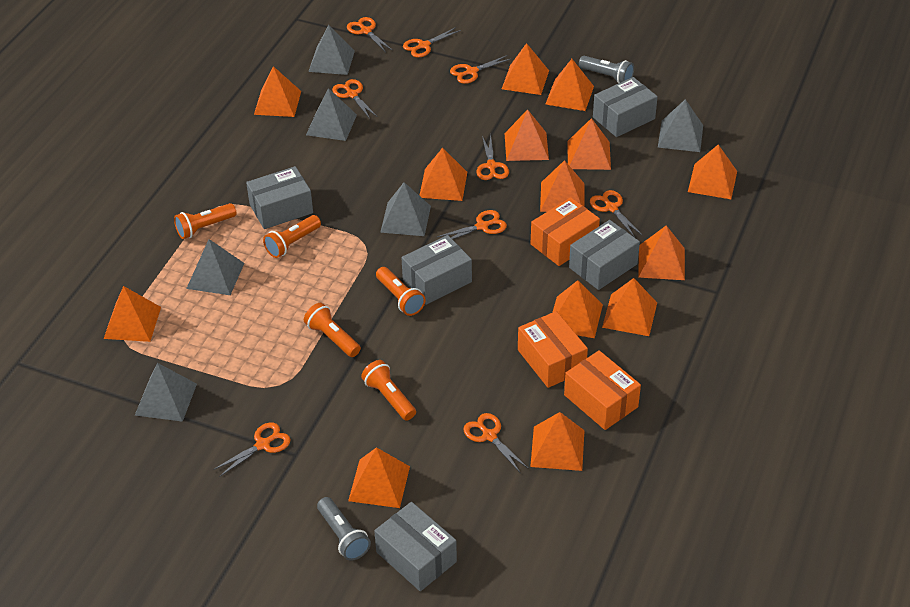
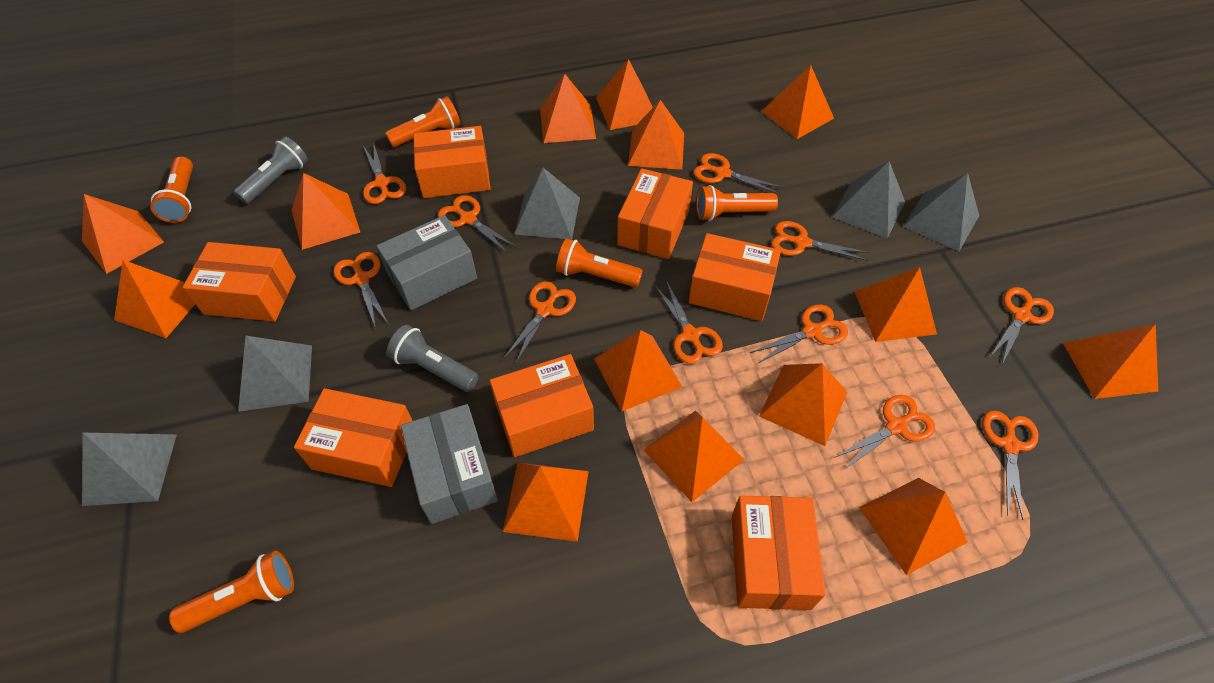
grey box: 5 -> 2
grey pyramid: 6 -> 5
orange box: 3 -> 7
orange scissors: 9 -> 11

